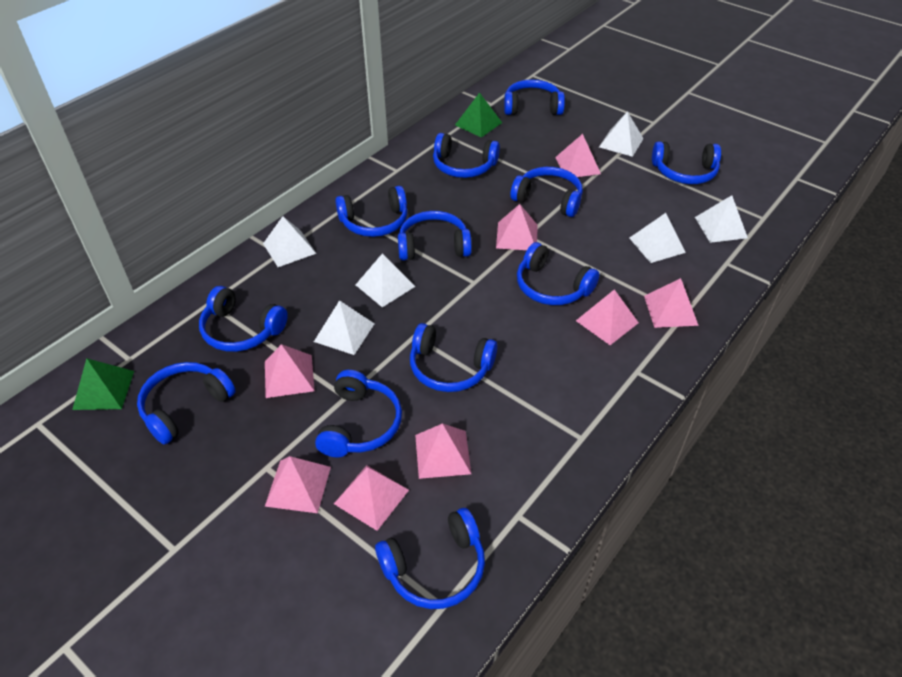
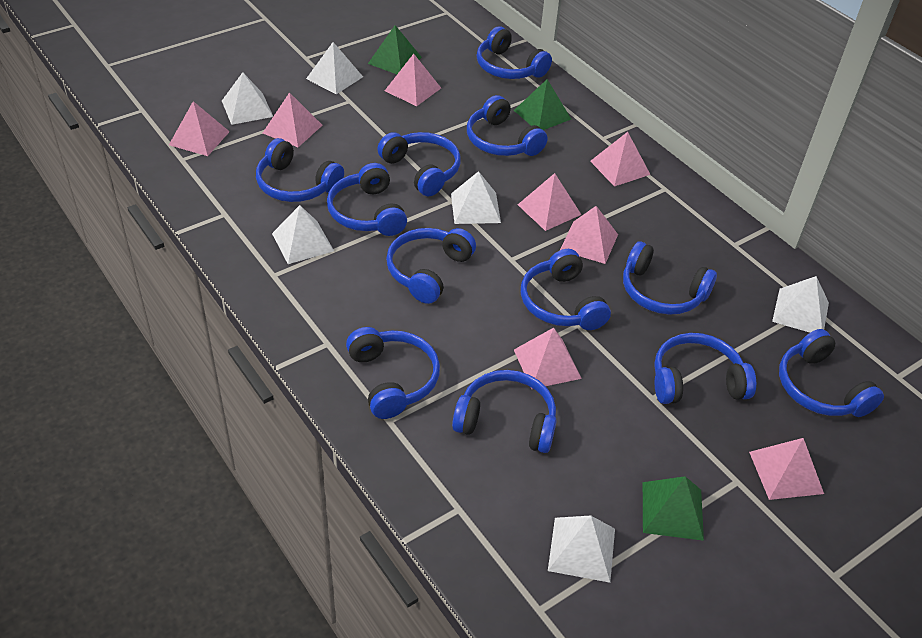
green pyramid: 2 -> 3

